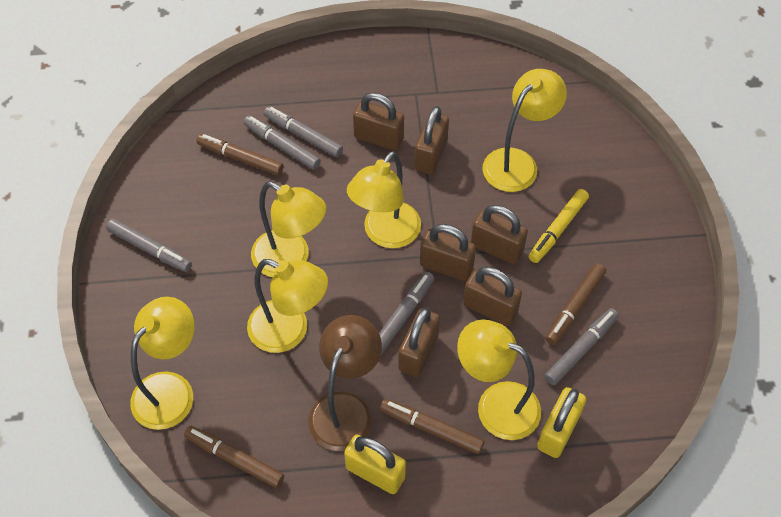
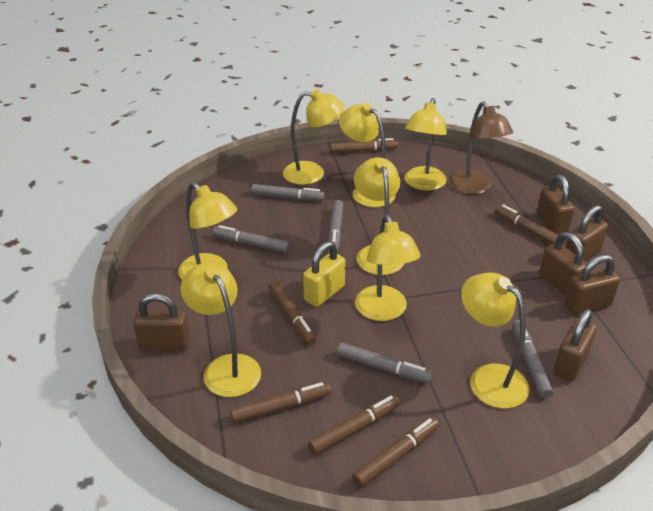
brown marker: 4 -> 6
yellow lamp: 6 -> 8
yellow marker: 1 -> 0
yellow padlock: 2 -> 1

